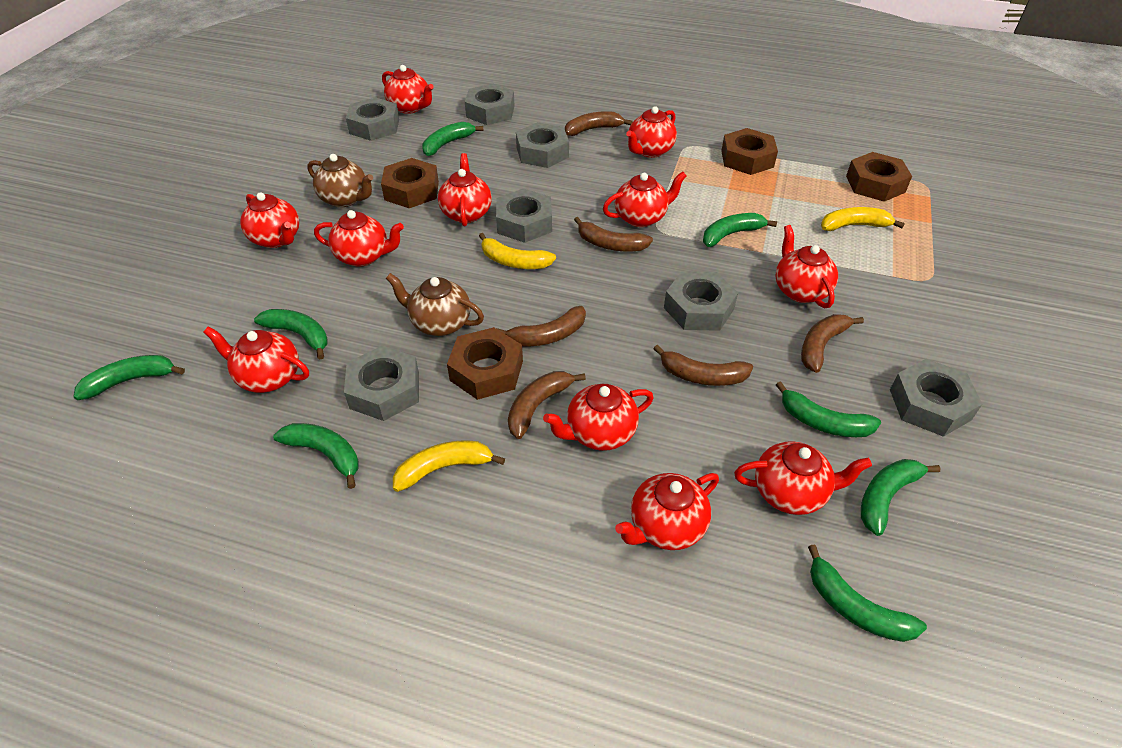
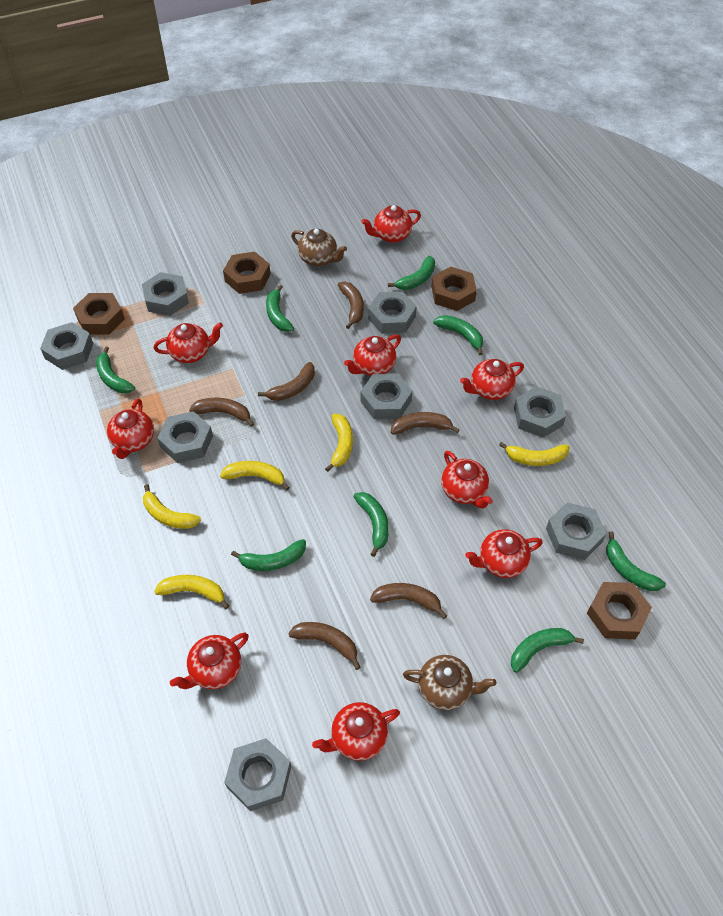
grey nut: 7 -> 8
red teapot: 11 -> 9
yellow banana: 3 -> 5

